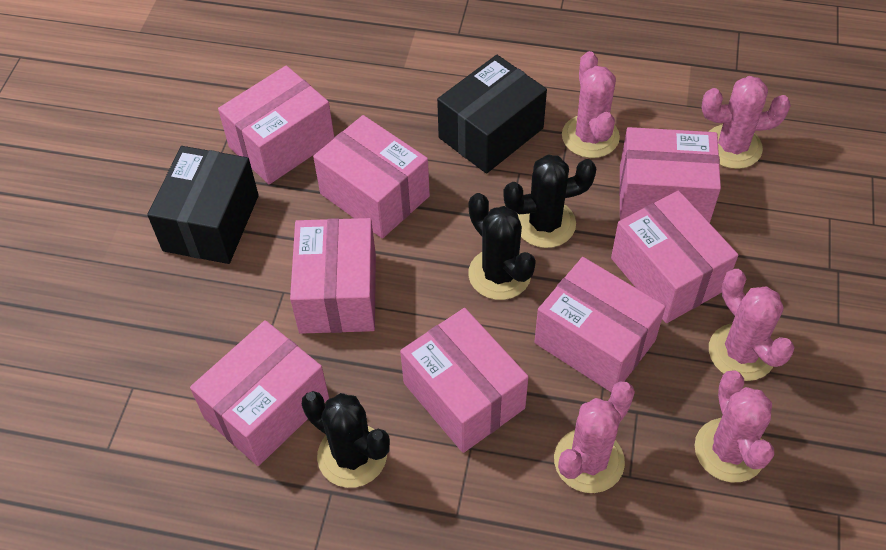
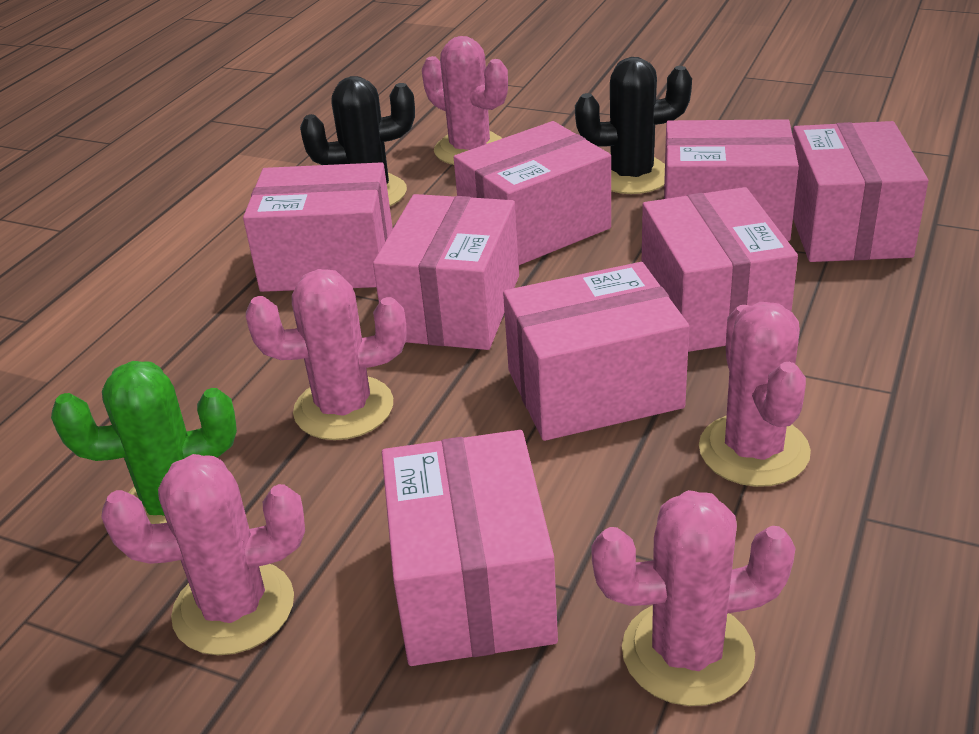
black box: 2 -> 0
black cactus: 3 -> 2
green cactus: 0 -> 1

